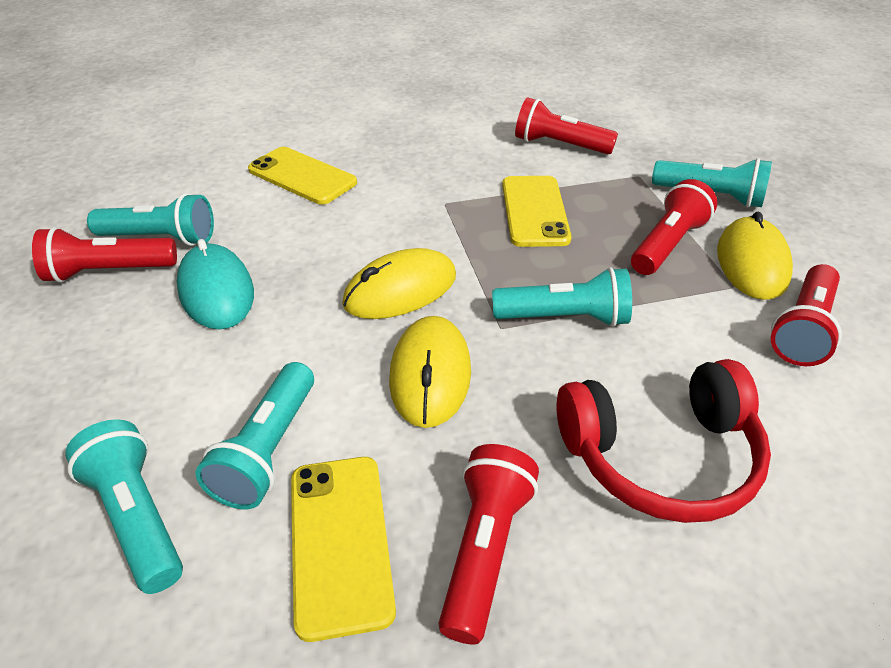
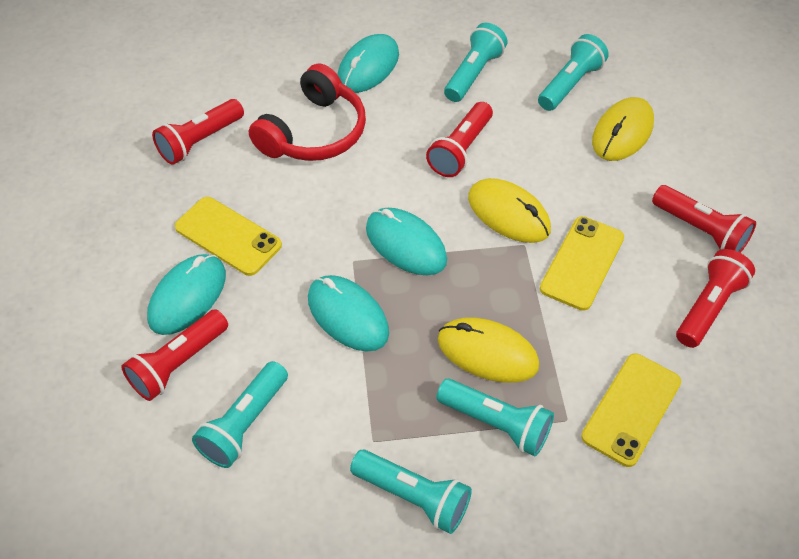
turquoise mouse: 1 -> 4

